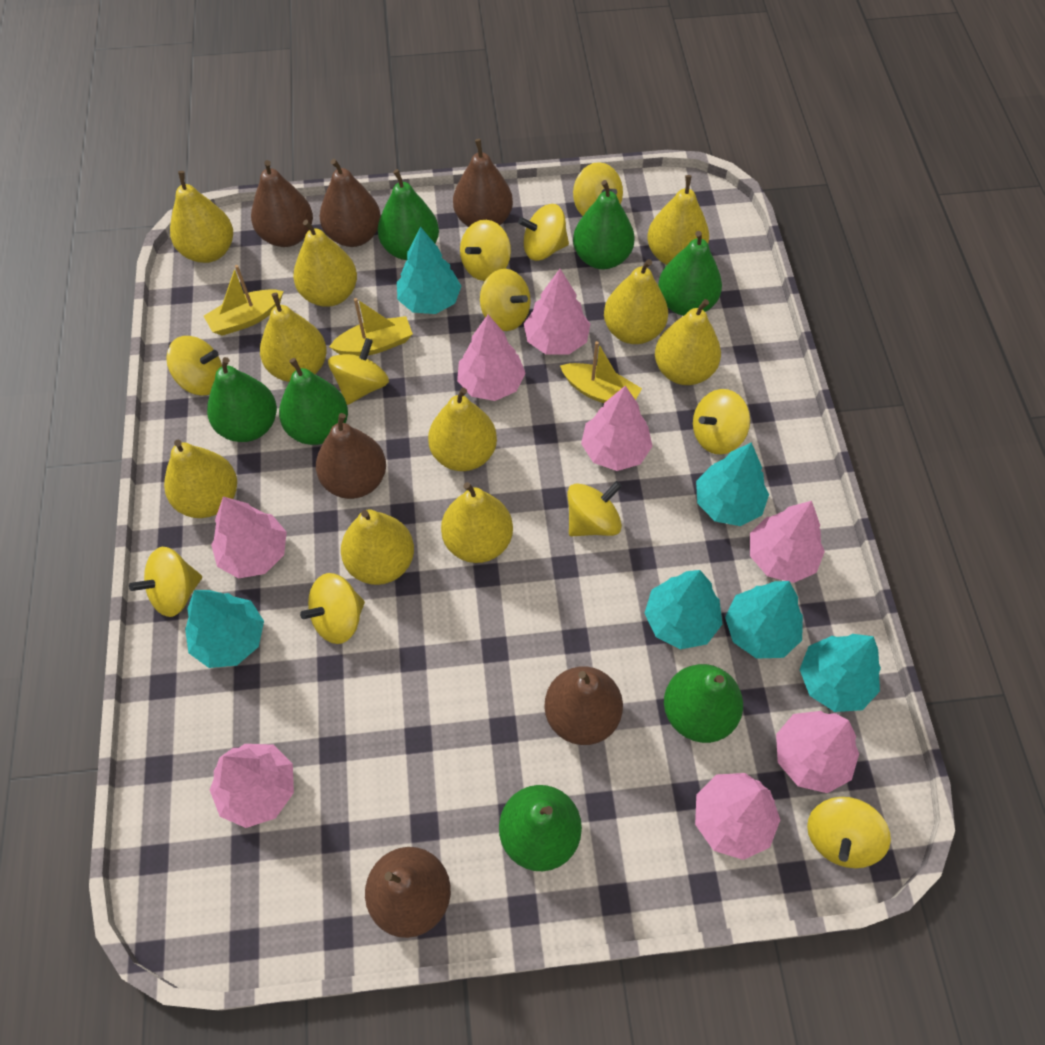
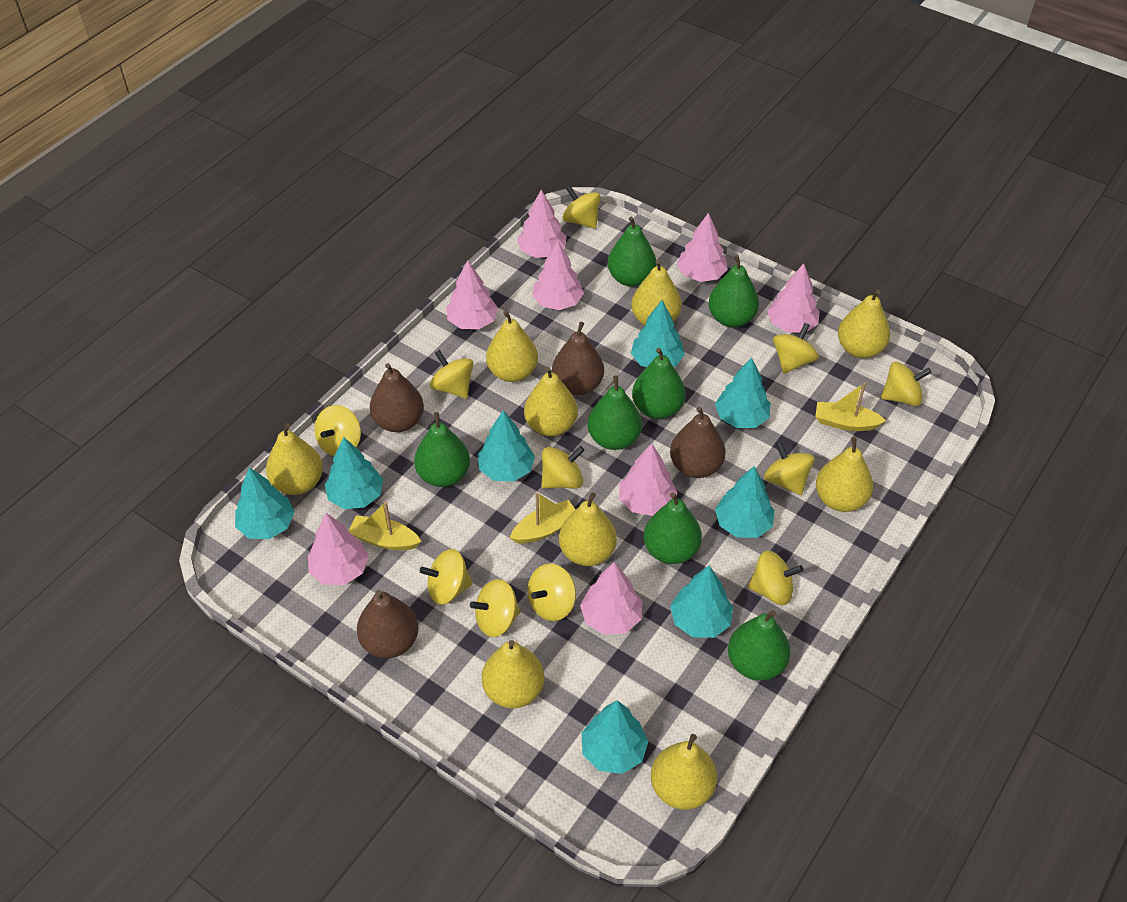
brown pear: 6 -> 4
turquoise tree: 6 -> 8
yellow pear: 10 -> 9

